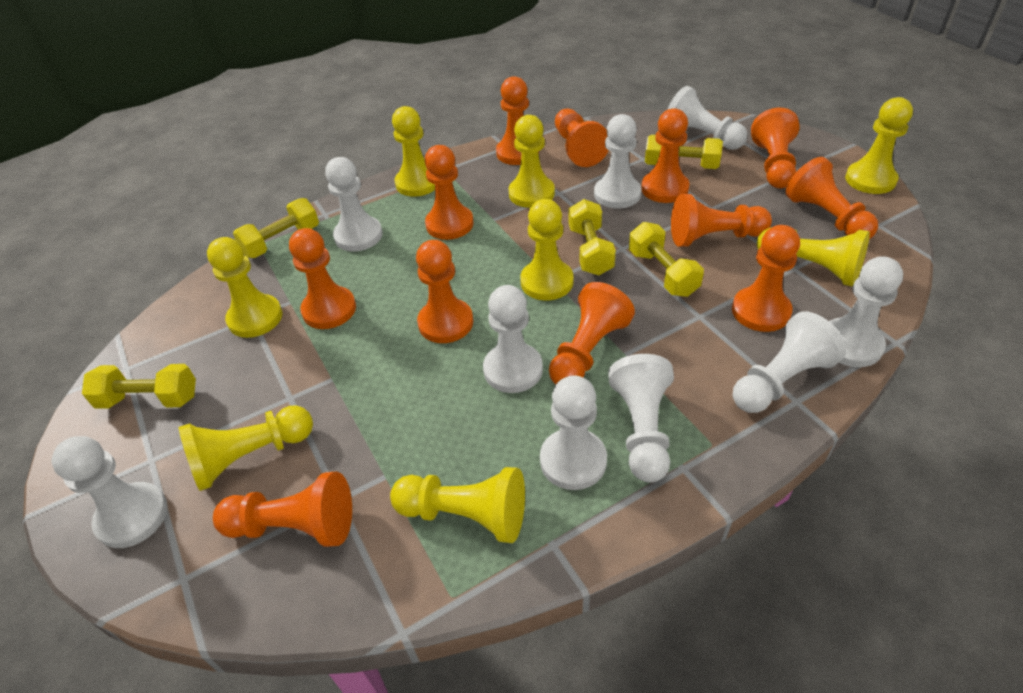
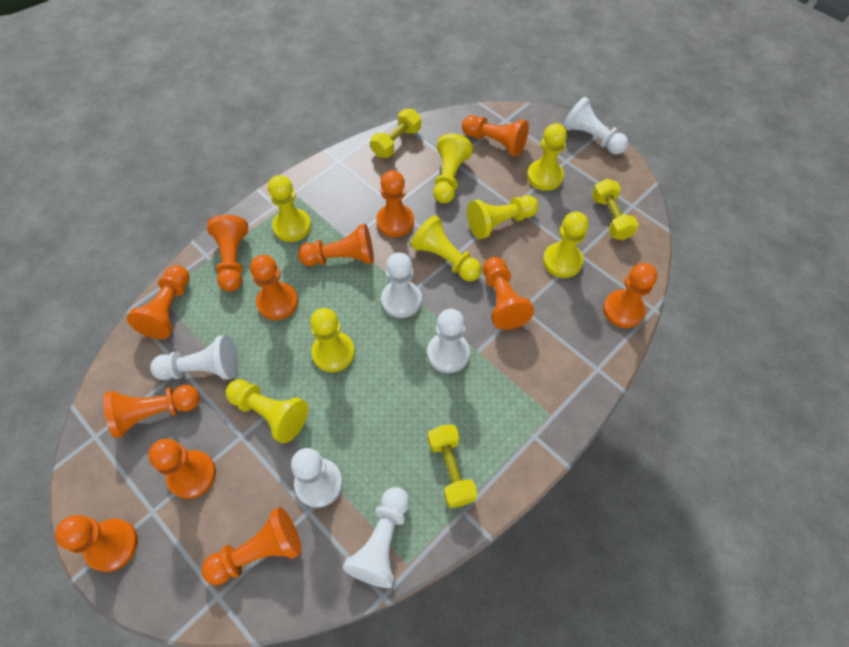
white pawn: 9 -> 6
yellow dumbbell: 5 -> 3

